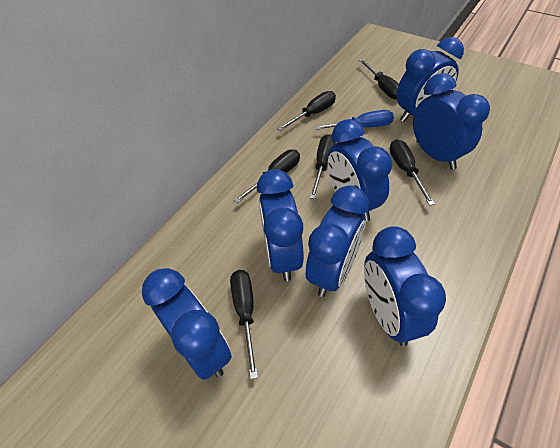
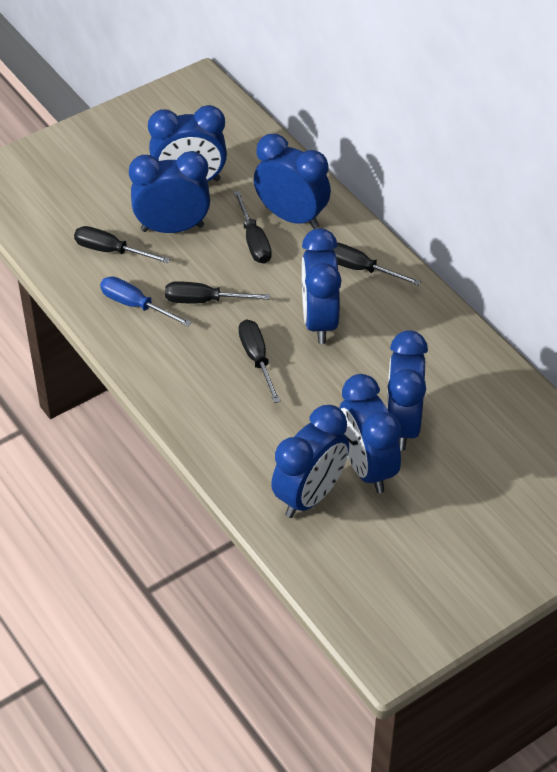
black screwdriver: 6 -> 5

